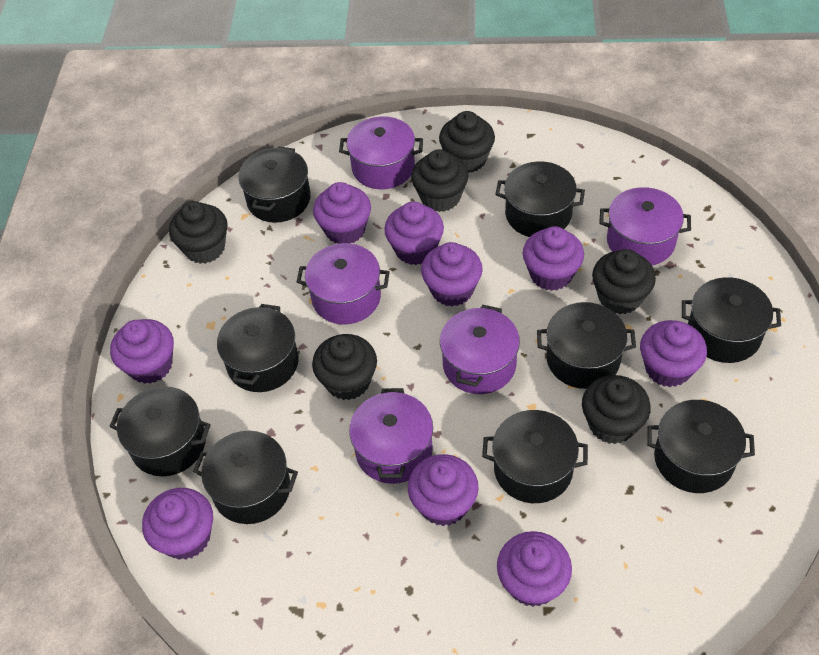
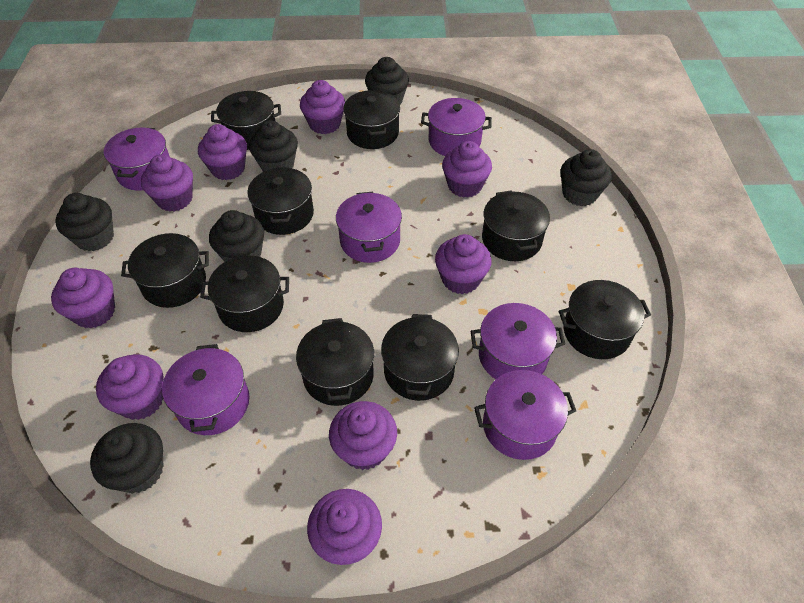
purple pot: 5 -> 6

